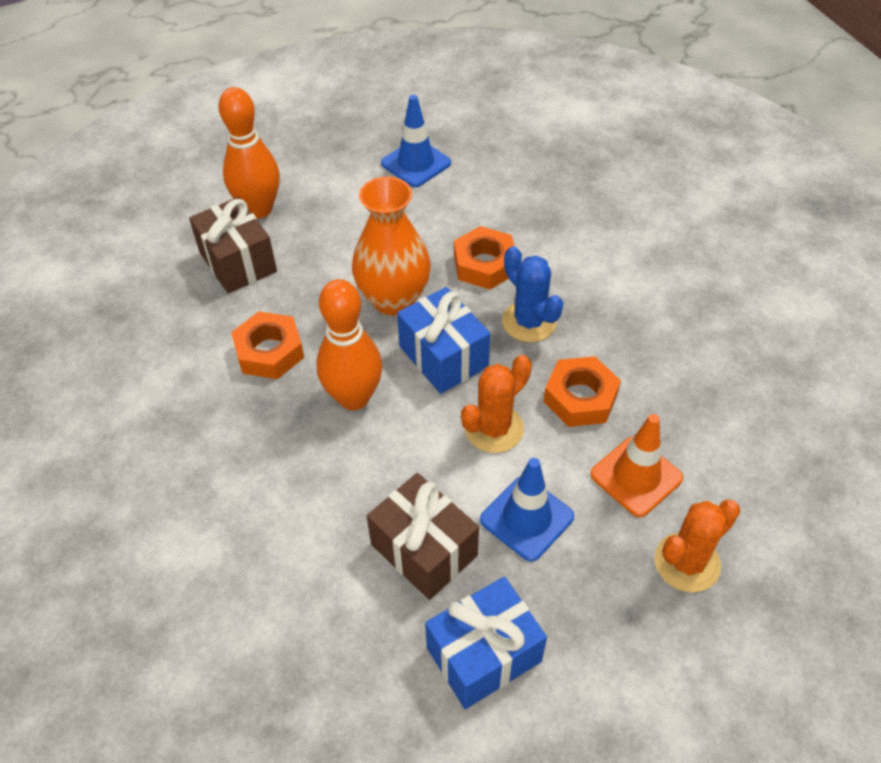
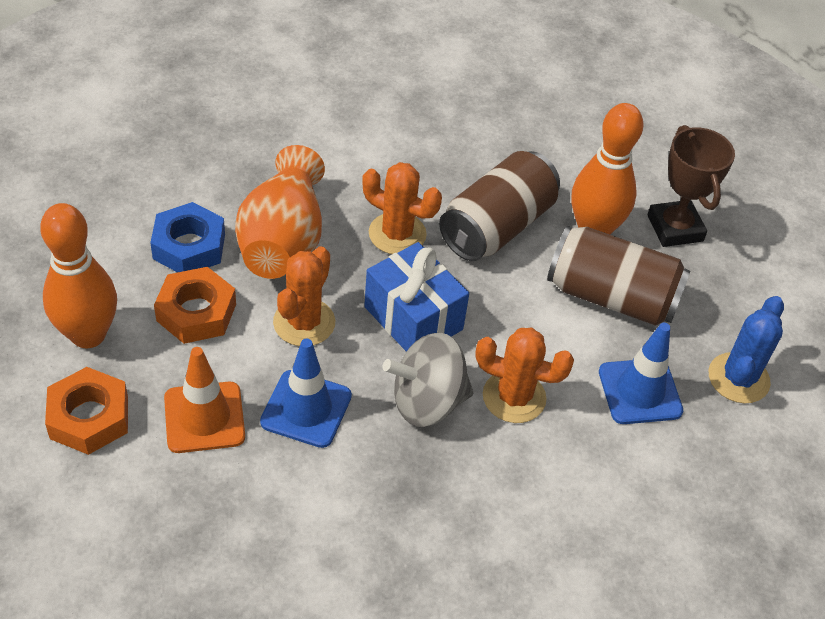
blue gift: 2 -> 1
blue nut: 0 -> 1
brown can: 0 -> 2
brown gift: 2 -> 0
brown trophy: 0 -> 1
grey spinning top: 0 -> 1
orange cactus: 2 -> 3
orange nut: 3 -> 2

